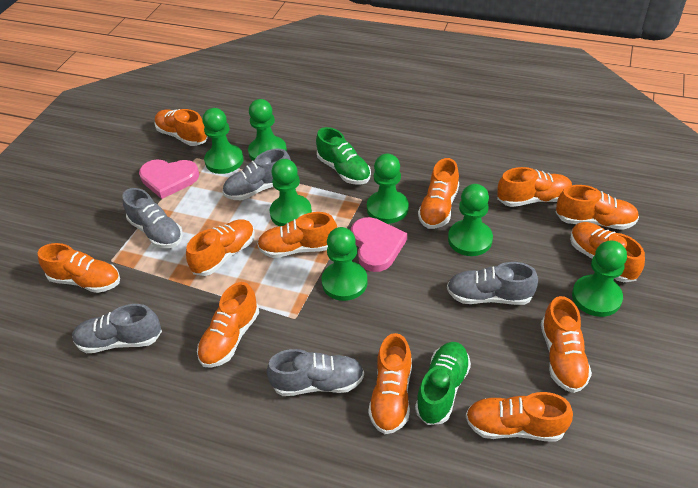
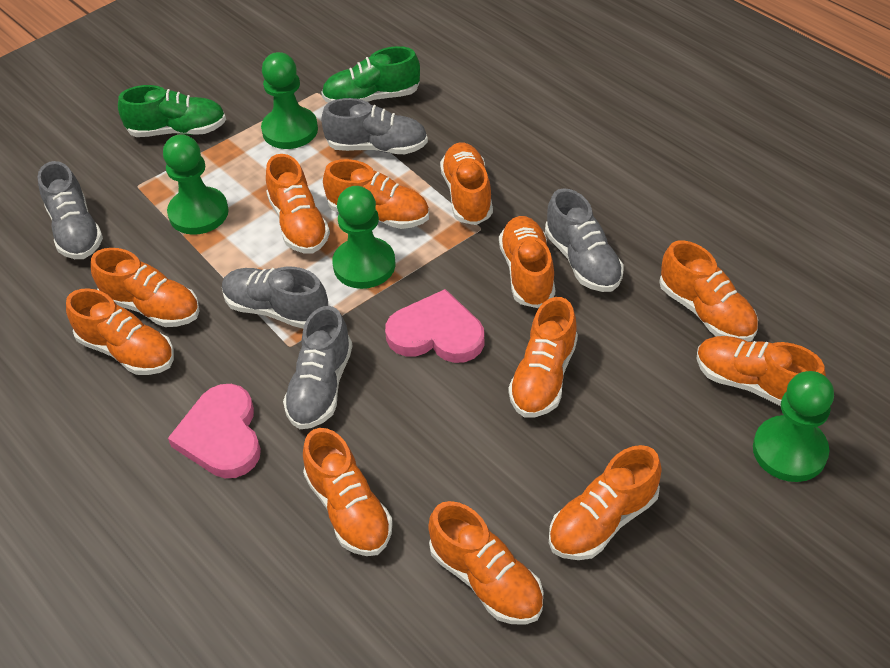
green pawn: 7 -> 4

